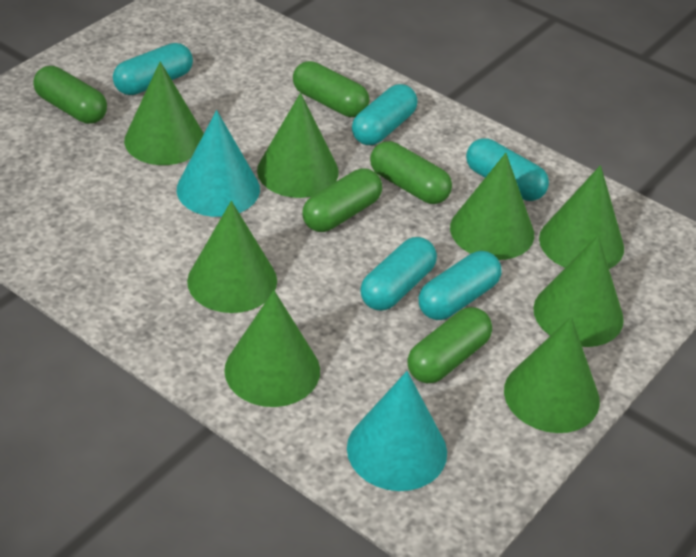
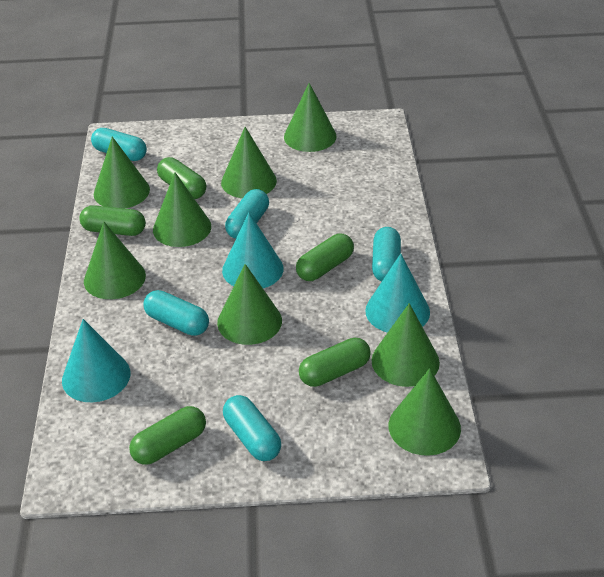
turquoise cone: 2 -> 3

